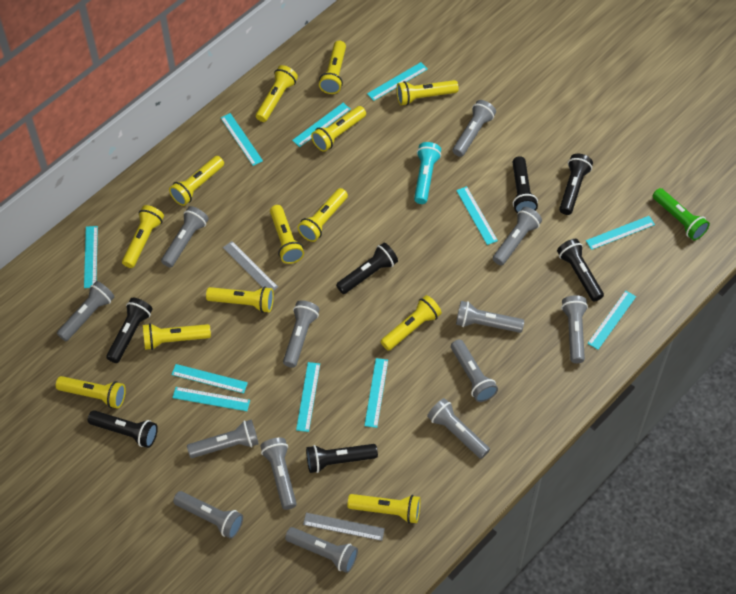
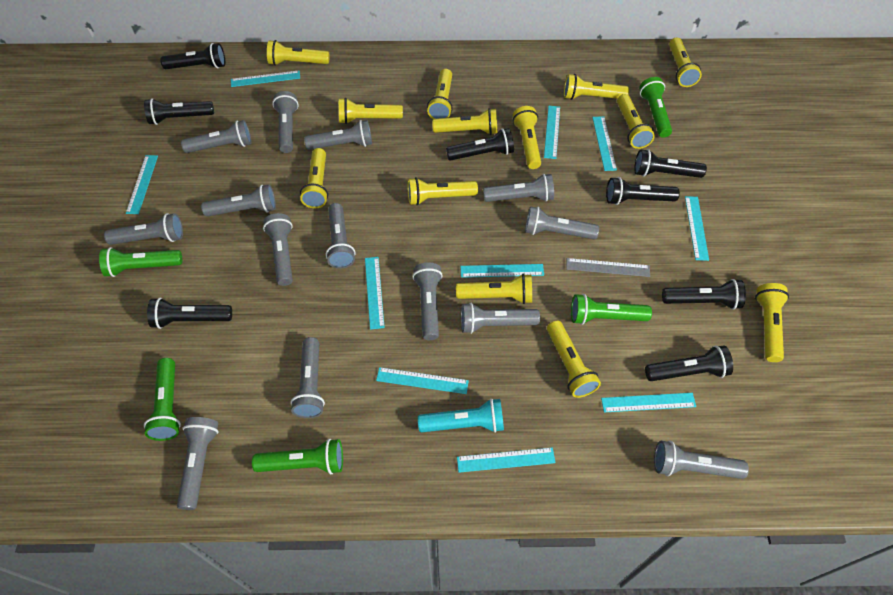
black flashlight: 7 -> 8
green flashlight: 1 -> 5
grey flashlight: 13 -> 14
grey ruler: 2 -> 1
turquoise ruler: 11 -> 10

